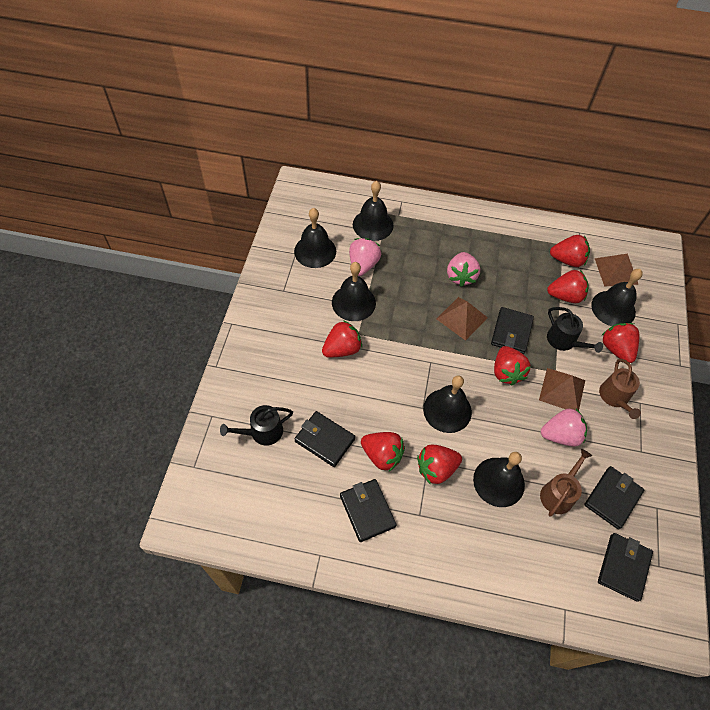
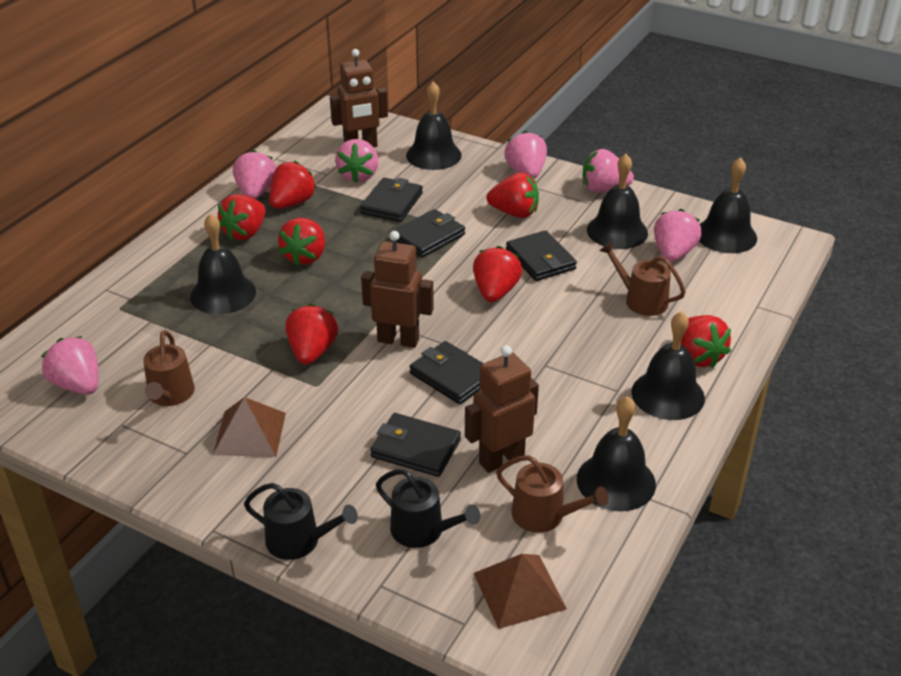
brown pyramid: 3 -> 2
brown robot: 0 -> 3
brown watering can: 2 -> 3
pink strawberry: 3 -> 6

